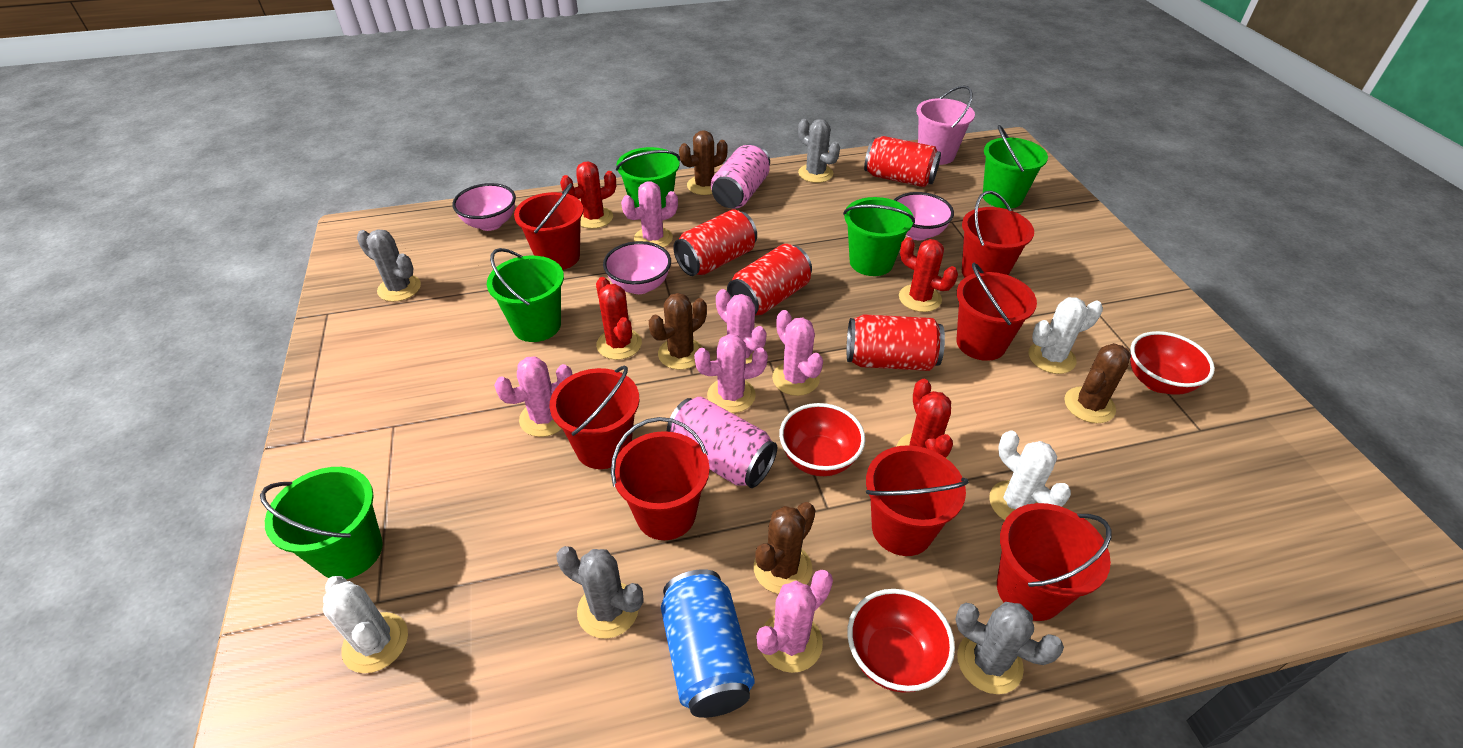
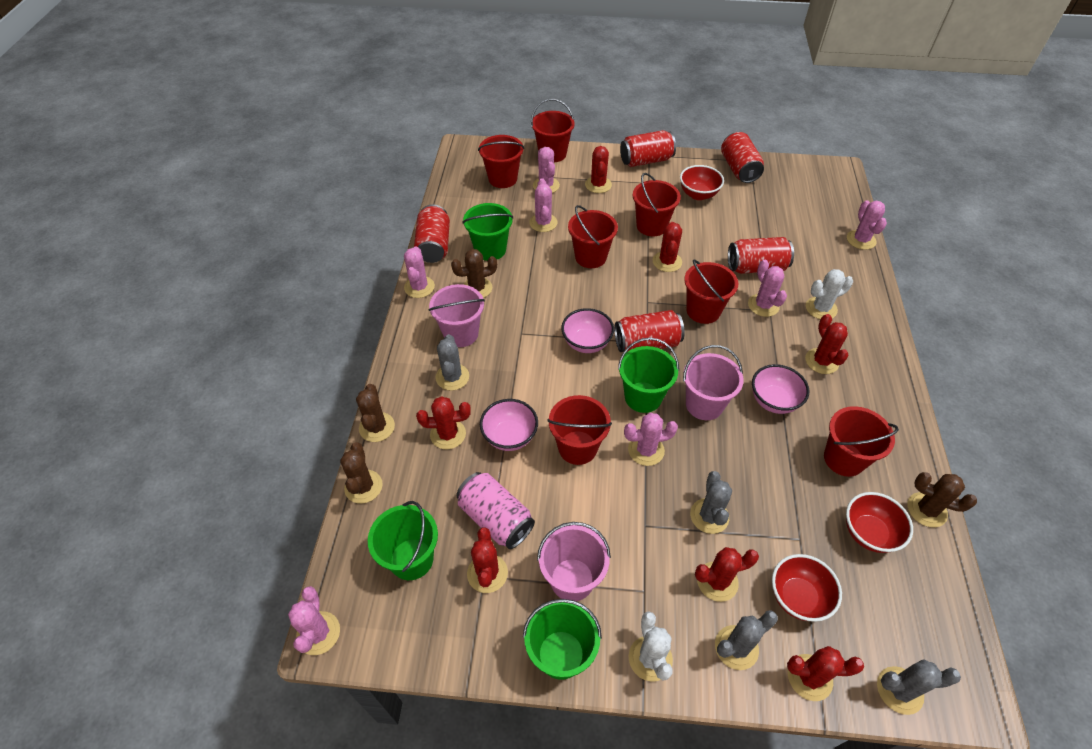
blue can: 1 -> 0
green bucket: 5 -> 4
pink bucket: 1 -> 3
pink cactus: 6 -> 7
pink can: 2 -> 1
red cactus: 4 -> 7
red can: 4 -> 5
white cactus: 3 -> 2

